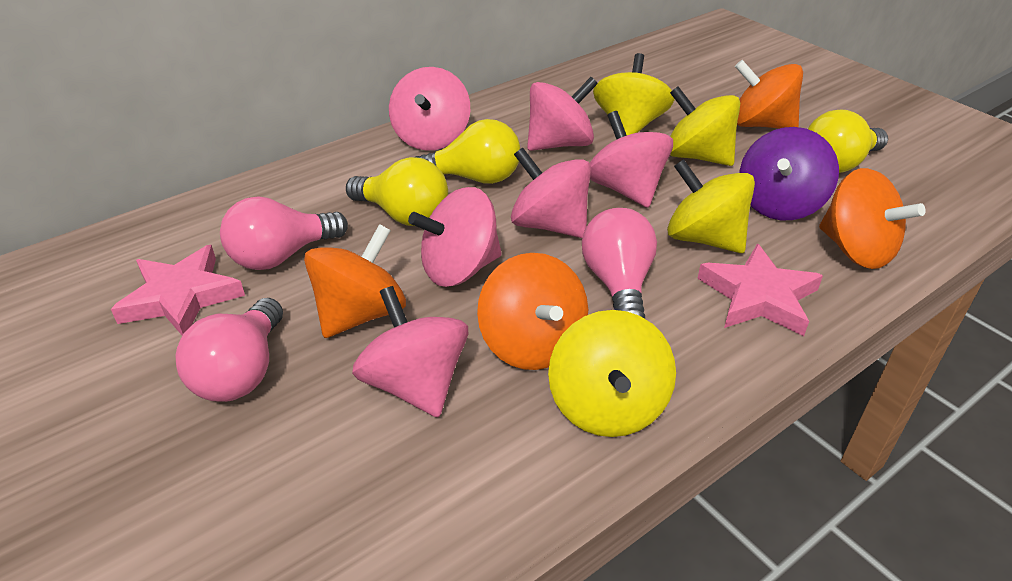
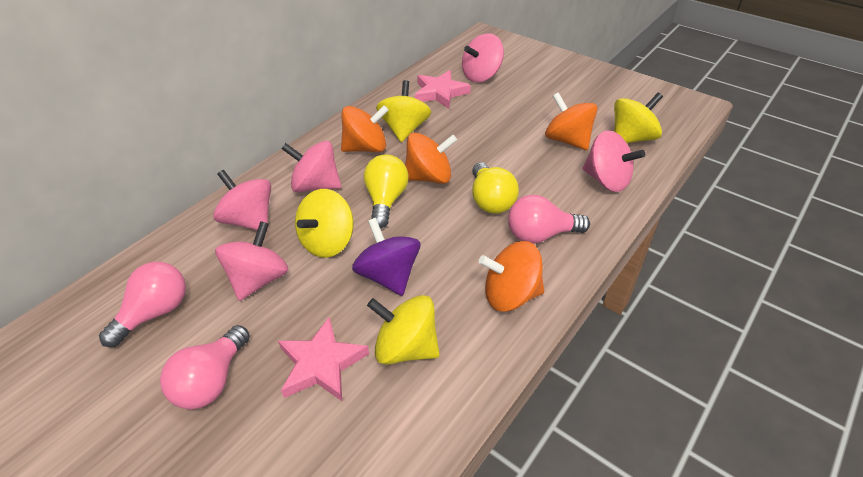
pink spinning top: 6 -> 5
yellow light bulb: 3 -> 2

